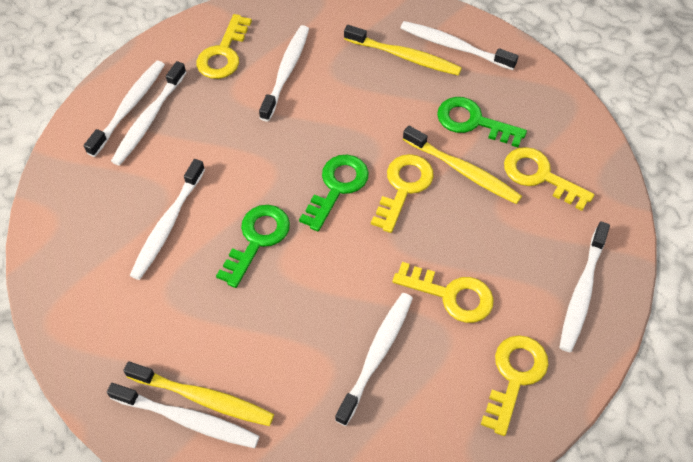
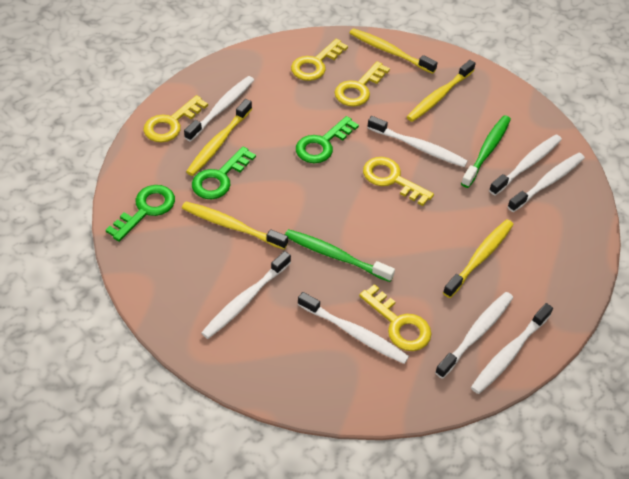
green toothbrush: 0 -> 2
yellow toothbrush: 3 -> 5

